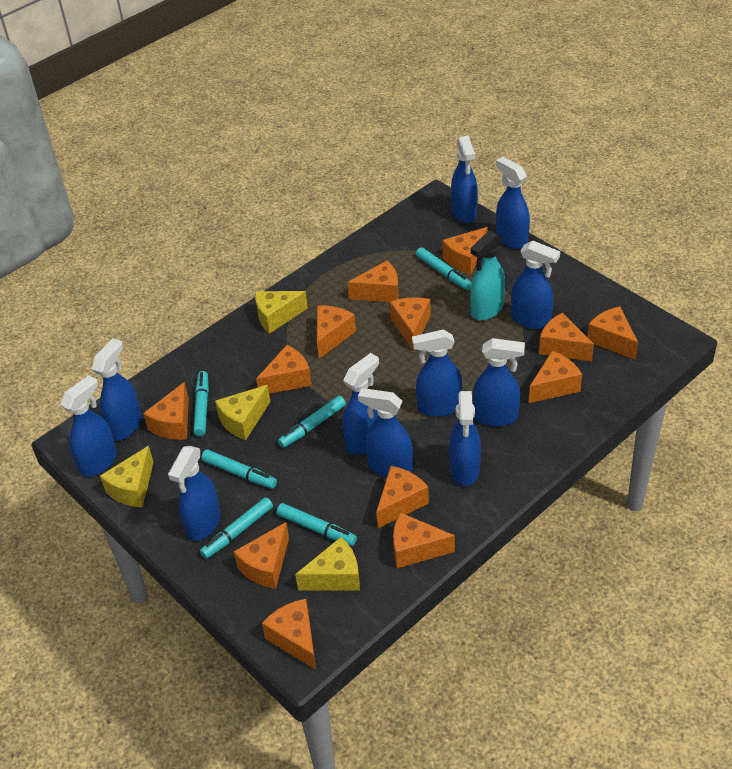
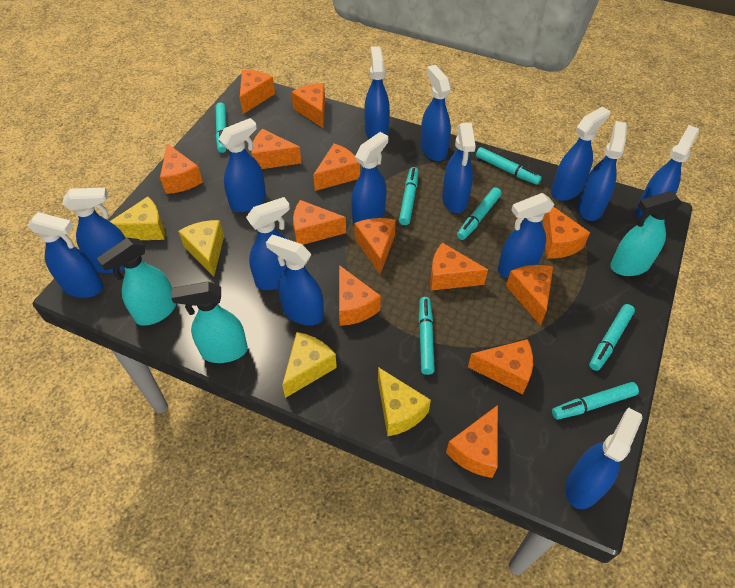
blue spray bottle: 11 -> 14
turquoise marker: 6 -> 7
turquoise spray bottle: 1 -> 3

